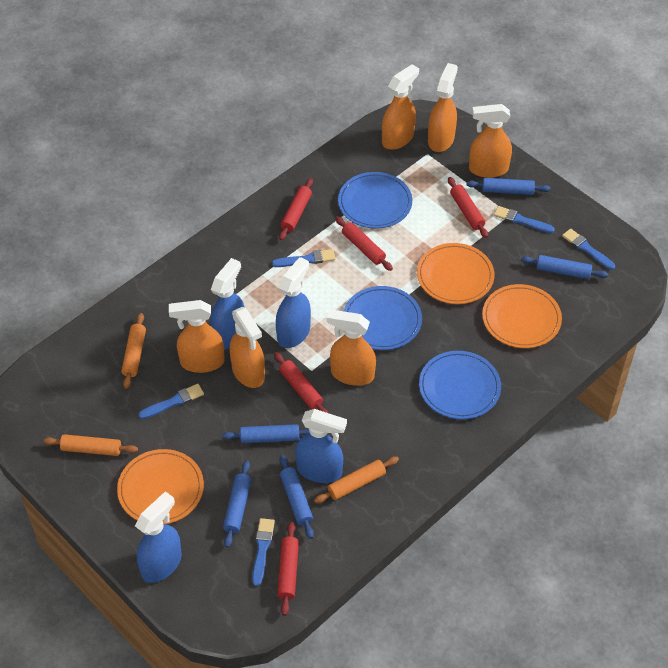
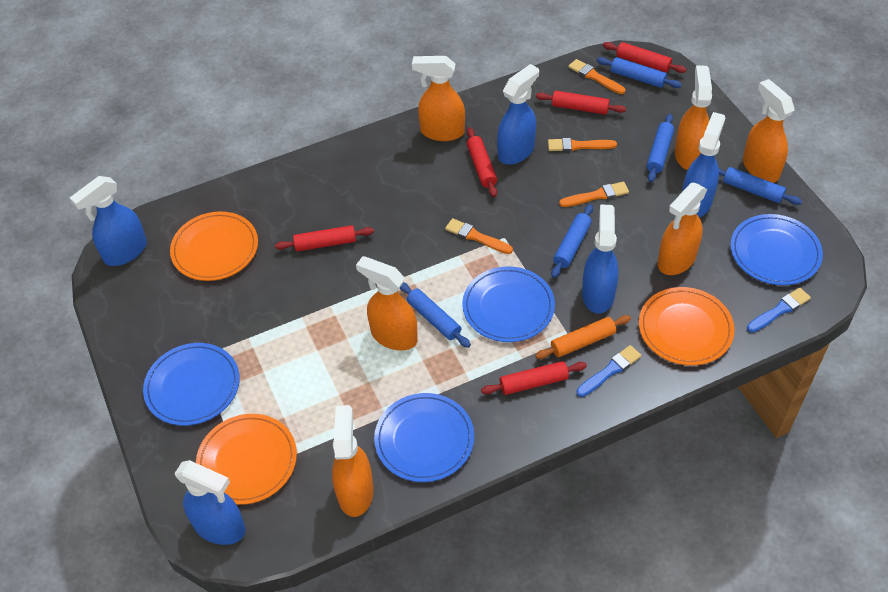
blue brush: 5 -> 2
blue plate: 3 -> 4
blue spray bottle: 4 -> 5
orange brush: 0 -> 4
orange rolling pin: 3 -> 1

